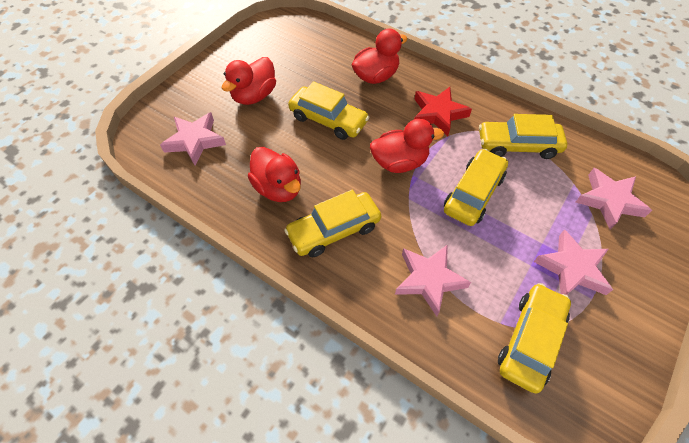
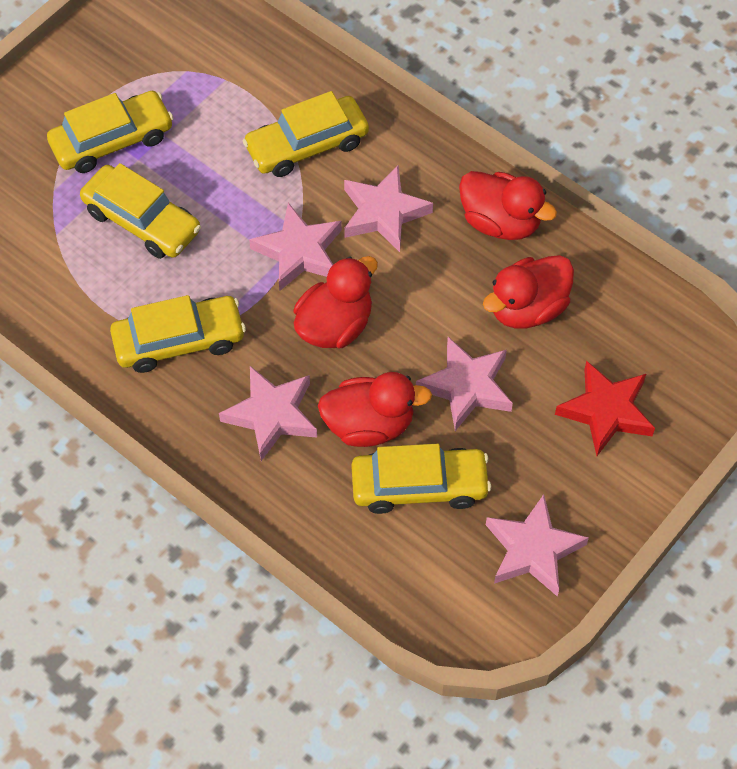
pink star: 4 -> 5

